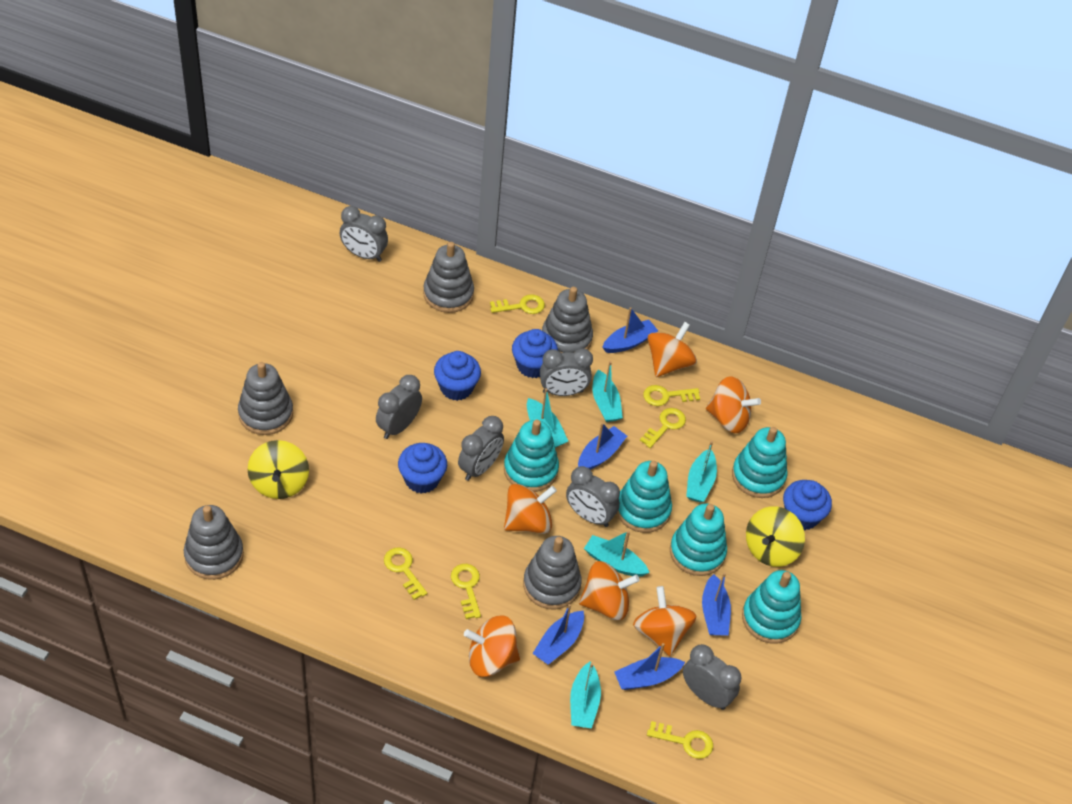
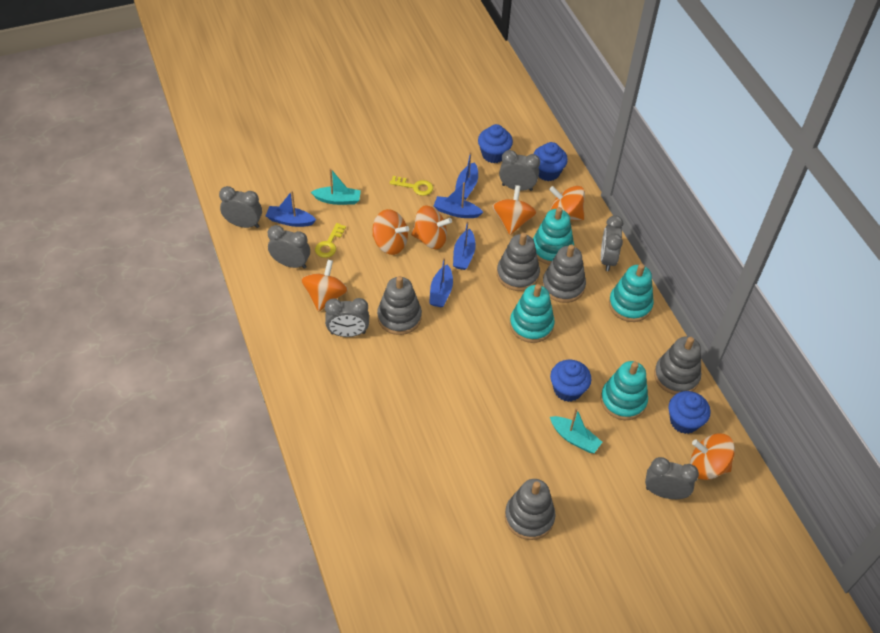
turquoise boat: 5 -> 2
turquoise stacking toy: 5 -> 4
yellow key: 6 -> 2
yellow spinning top: 2 -> 0

